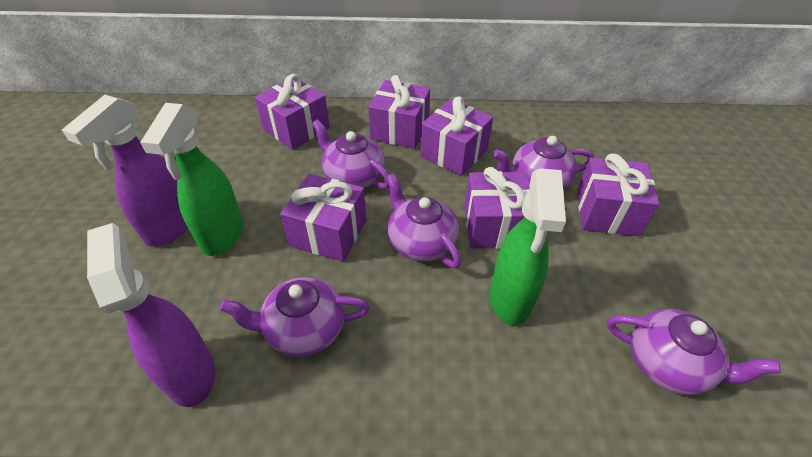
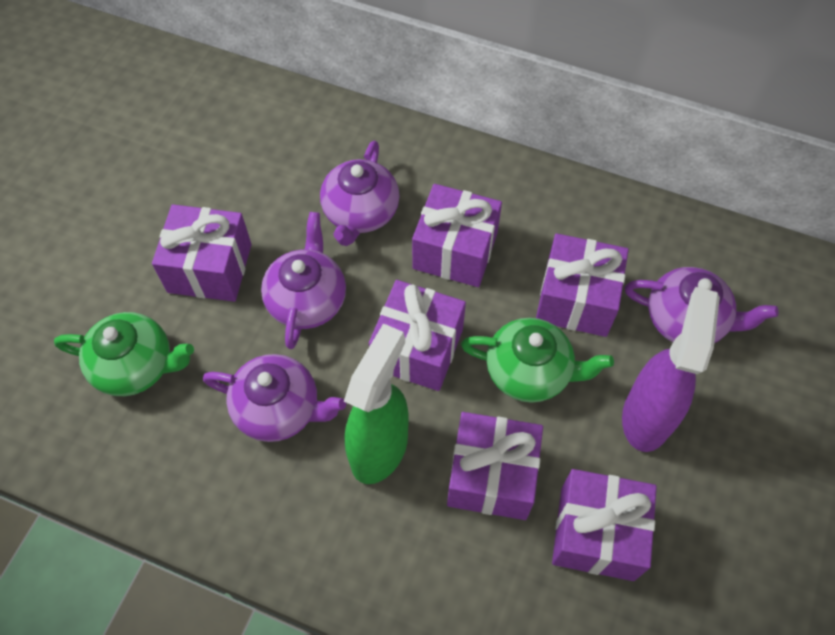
green spray bottle: 2 -> 1
green teapot: 0 -> 2
purple spray bottle: 2 -> 1
purple teapot: 5 -> 4

